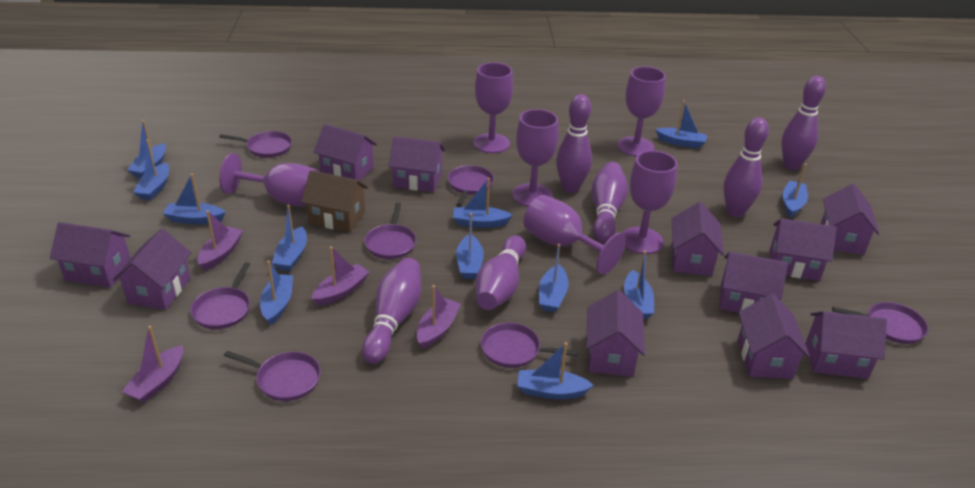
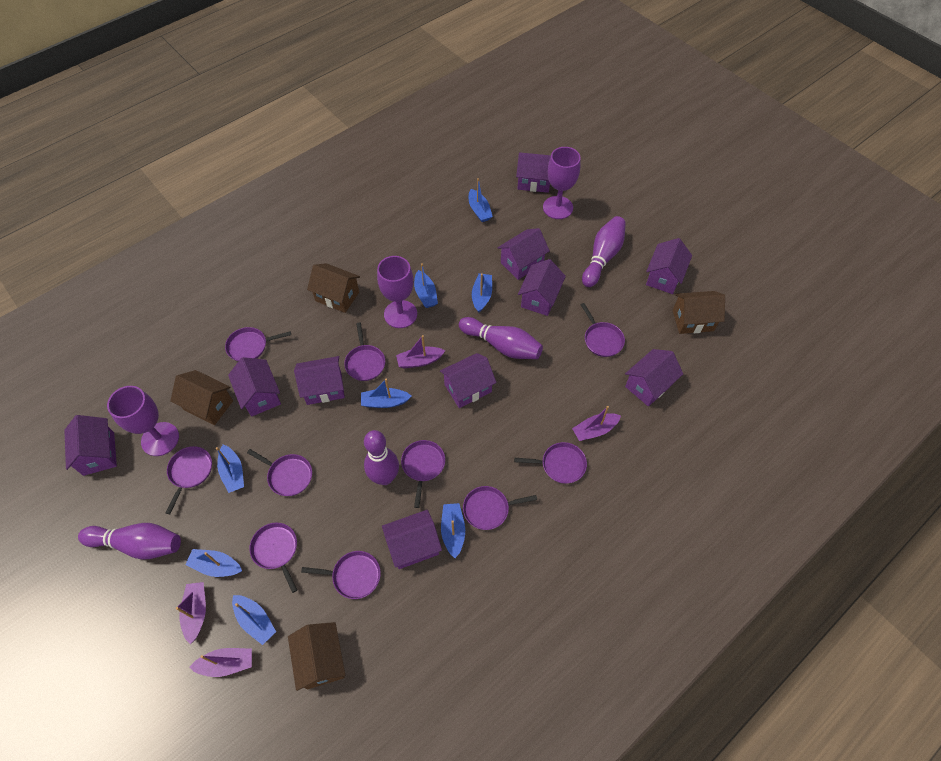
blue boat: 12 -> 8
brown house: 1 -> 4
purple bowling pin: 6 -> 4
purple goblet: 6 -> 3
purple house: 11 -> 10
purple pan: 7 -> 10

